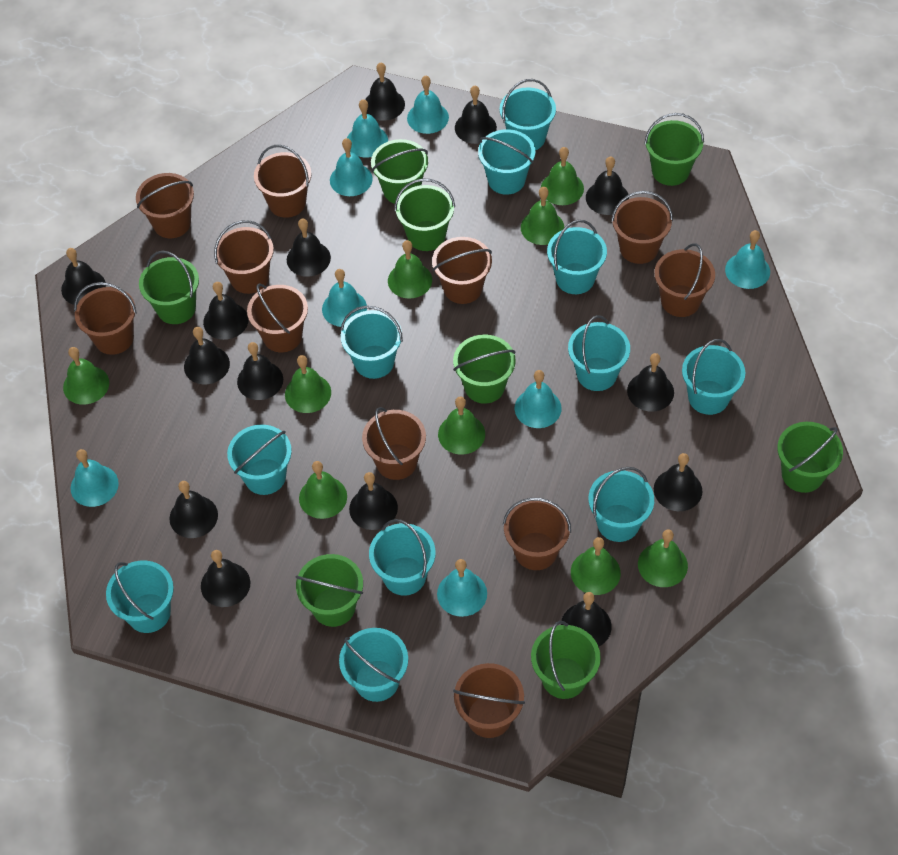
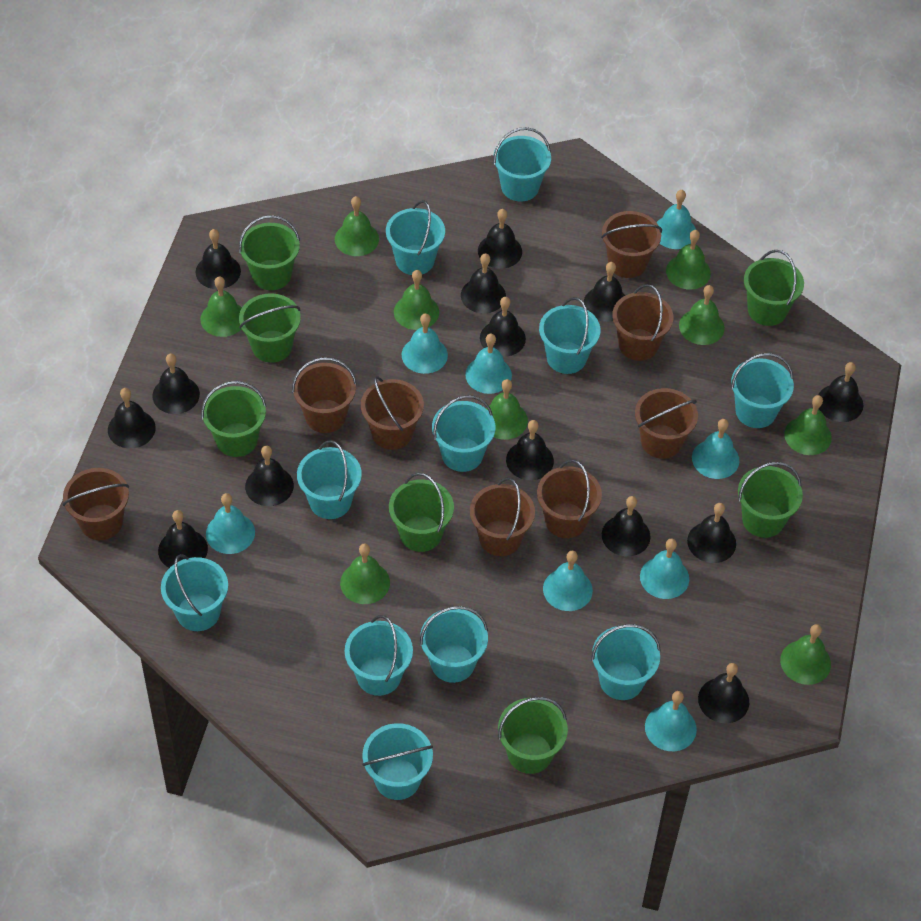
brown bucket: 11 -> 8
green bucket: 8 -> 7

